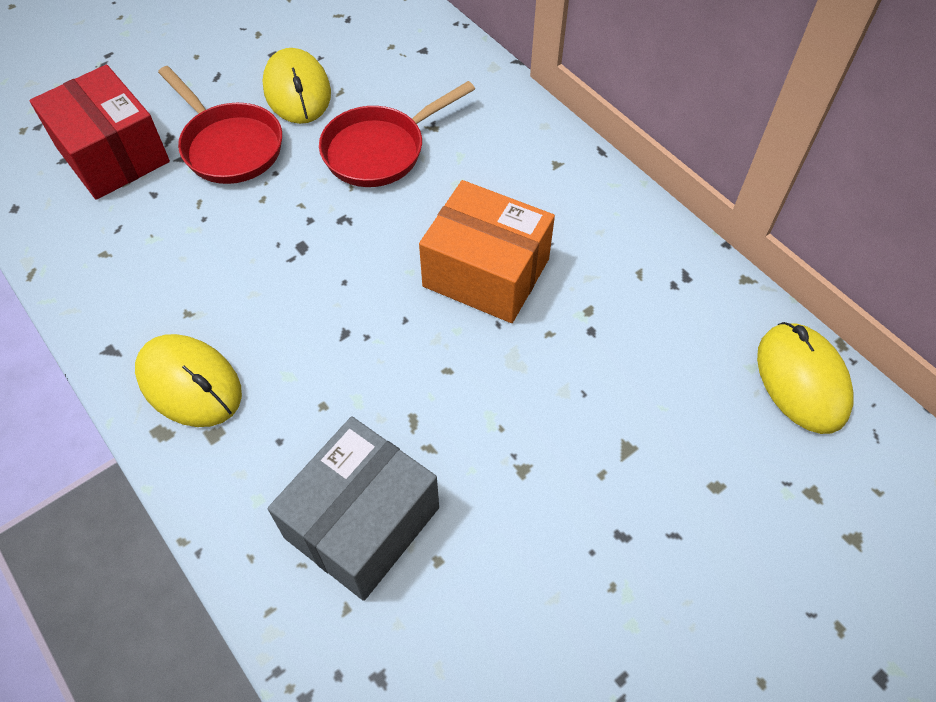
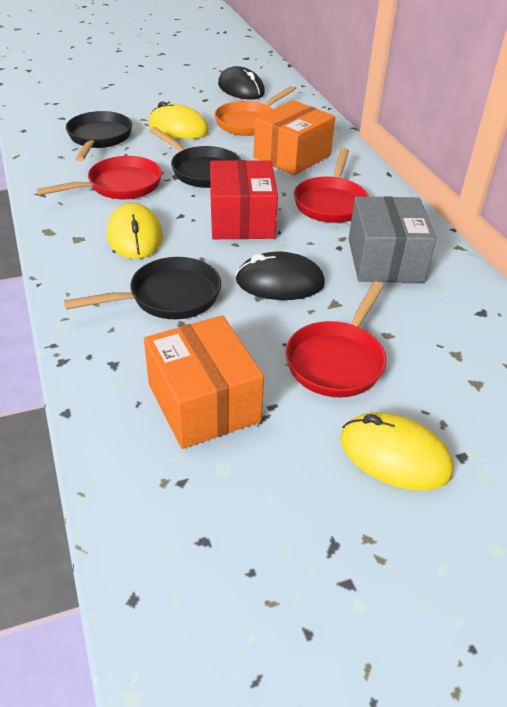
black mouse: 0 -> 2
black pan: 0 -> 3
orange box: 1 -> 2
orange pan: 0 -> 1
red pan: 2 -> 3

